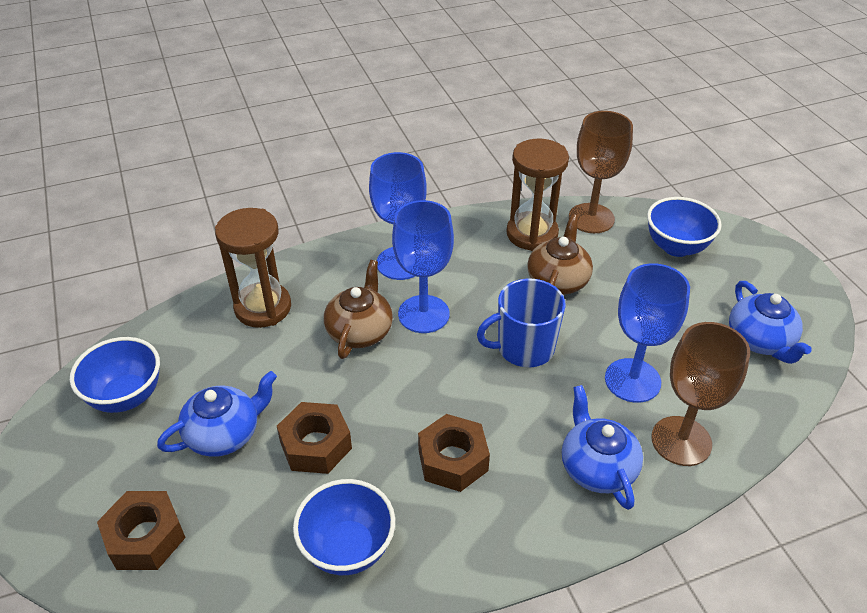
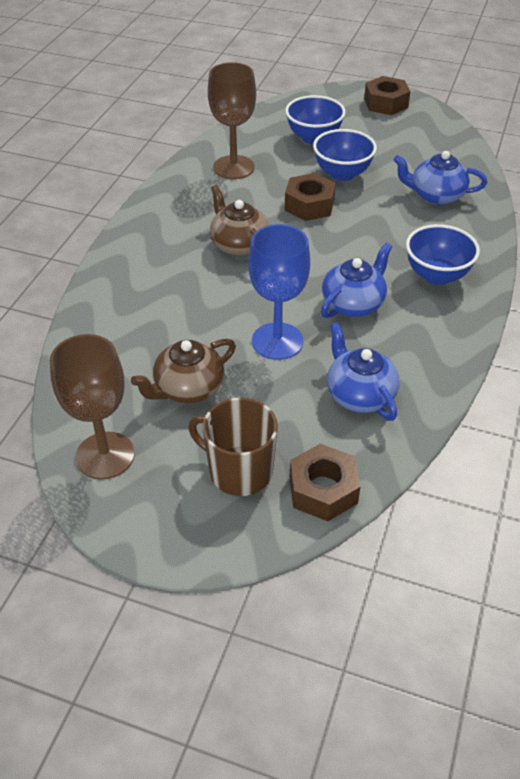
blue goblet: 3 -> 1
blue mug: 1 -> 0
brown hourglass: 2 -> 0
brown mug: 0 -> 1

